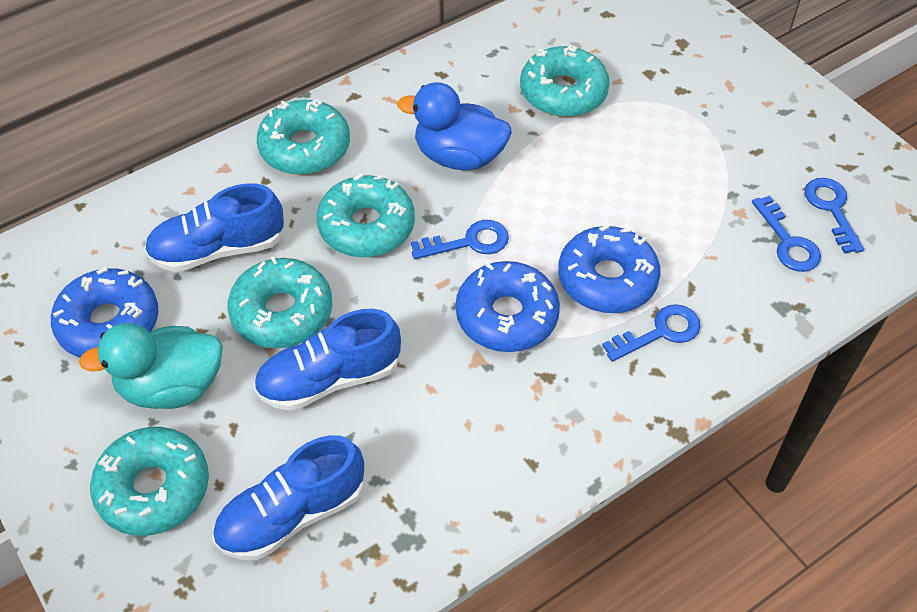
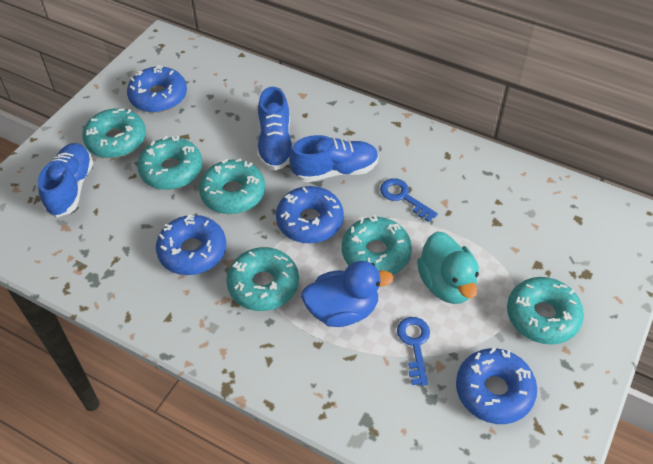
blue donut: 3 -> 4
blue key: 4 -> 2
turquoise donut: 5 -> 6

